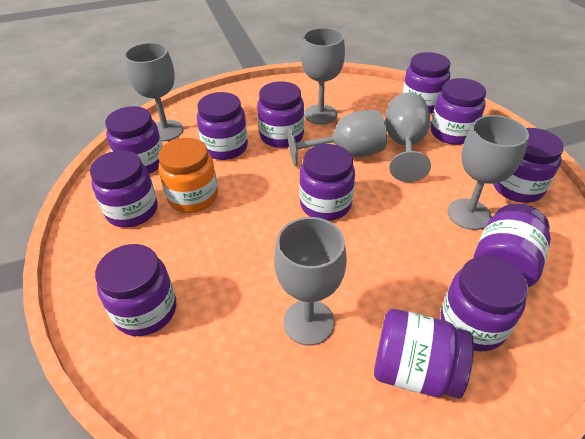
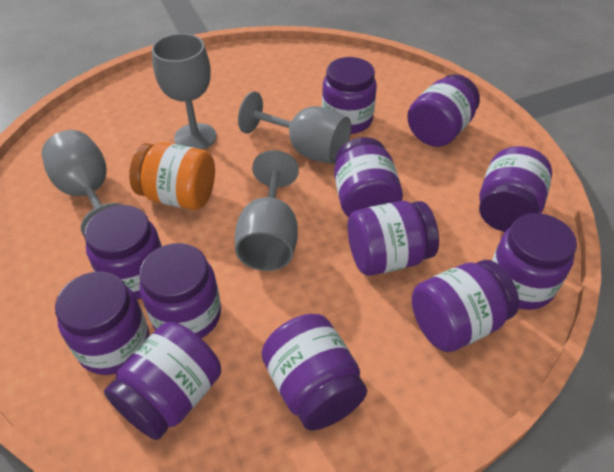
grey goblet: 6 -> 4

